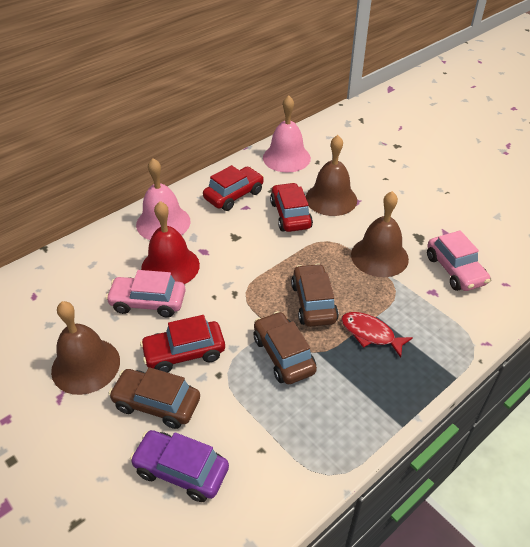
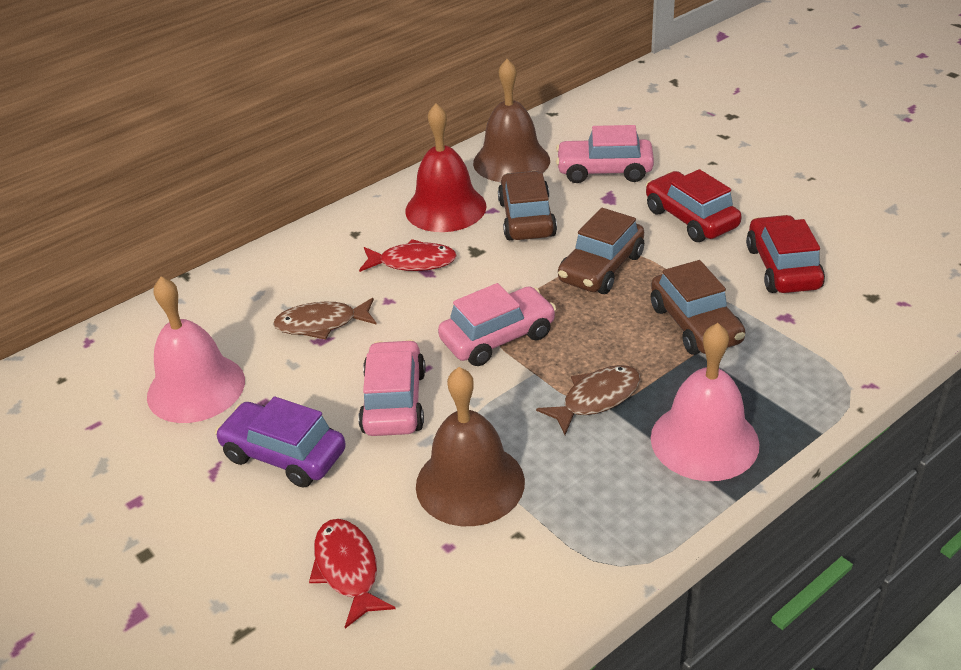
brown bell: 3 -> 2
brown fish: 0 -> 2
pink car: 2 -> 3
red car: 3 -> 2
red fish: 1 -> 2

